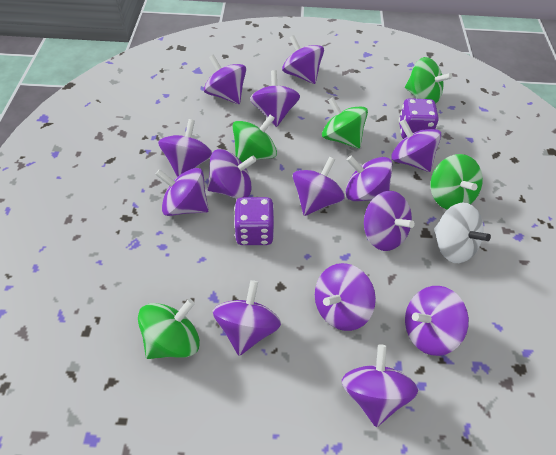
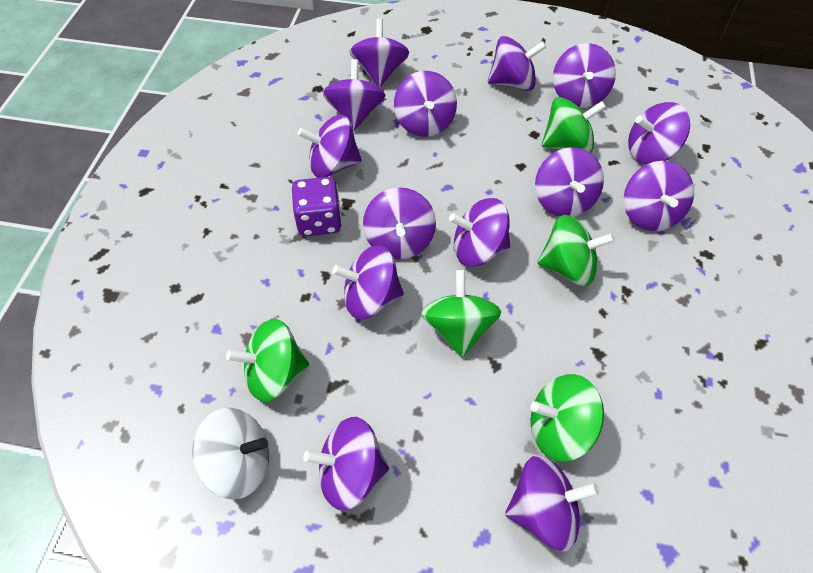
purple dice: 2 -> 1

